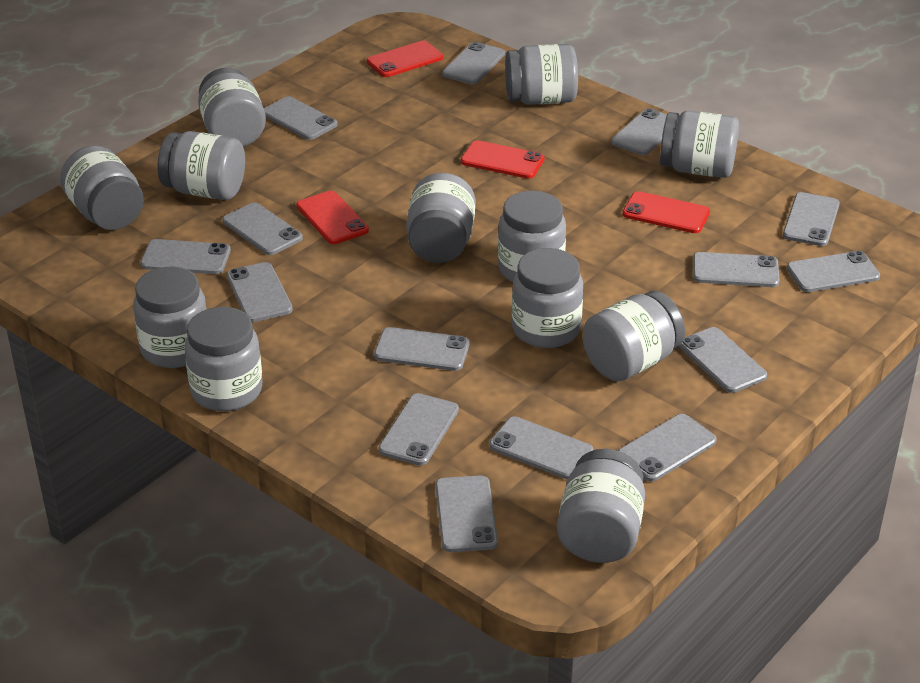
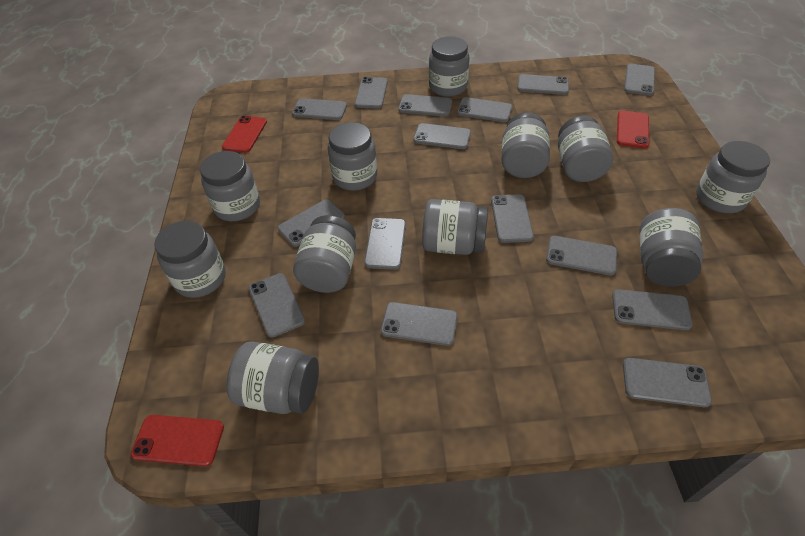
grey jar: 12 -> 11
red phone: 4 -> 3

